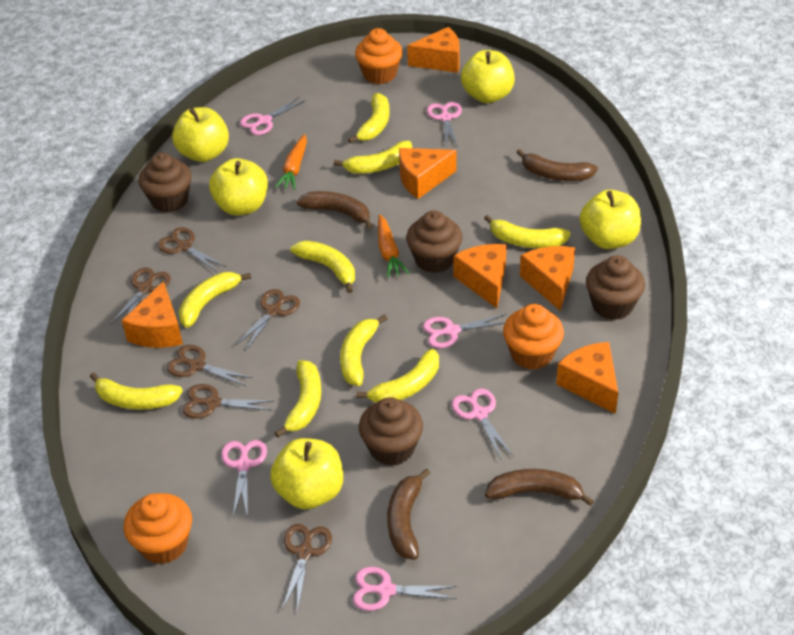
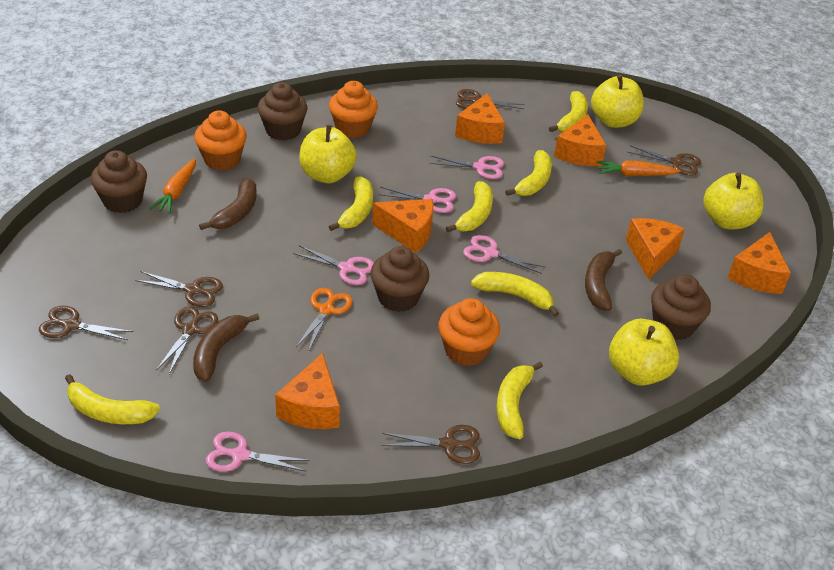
brown banana: 4 -> 3
orange scissors: 0 -> 1
pink scissors: 6 -> 5
yellow apple: 5 -> 4
yellow banana: 9 -> 7

